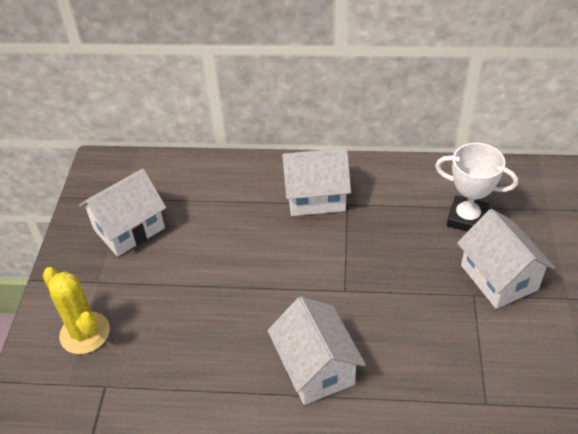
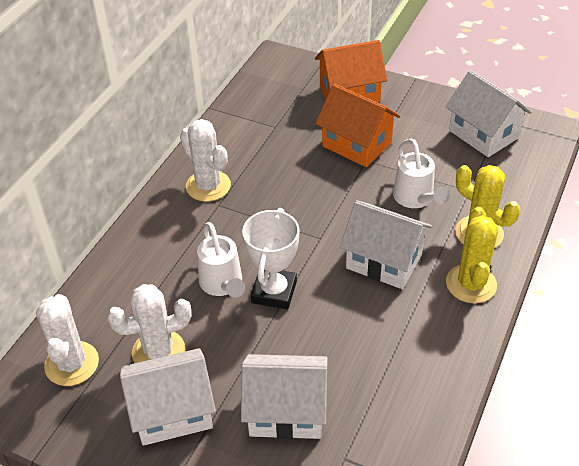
orange house: 0 -> 2
white cactus: 0 -> 3
white watering can: 0 -> 2
yellow cactus: 1 -> 2

